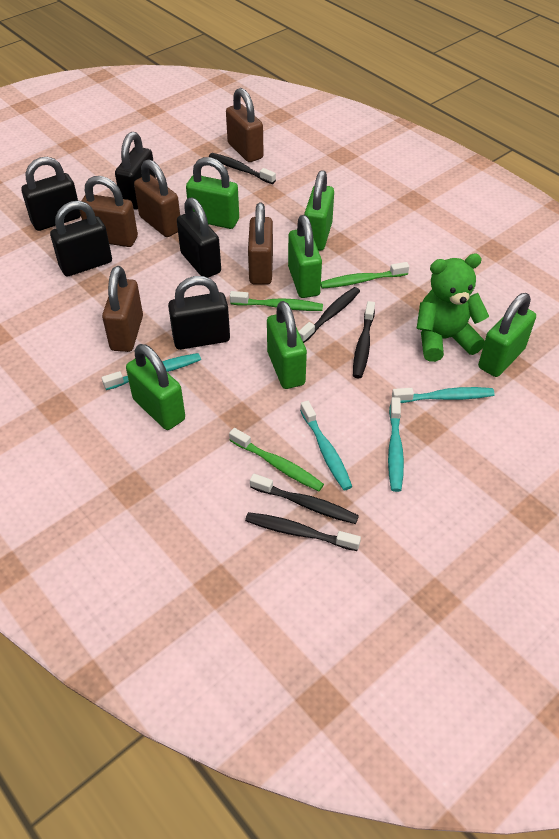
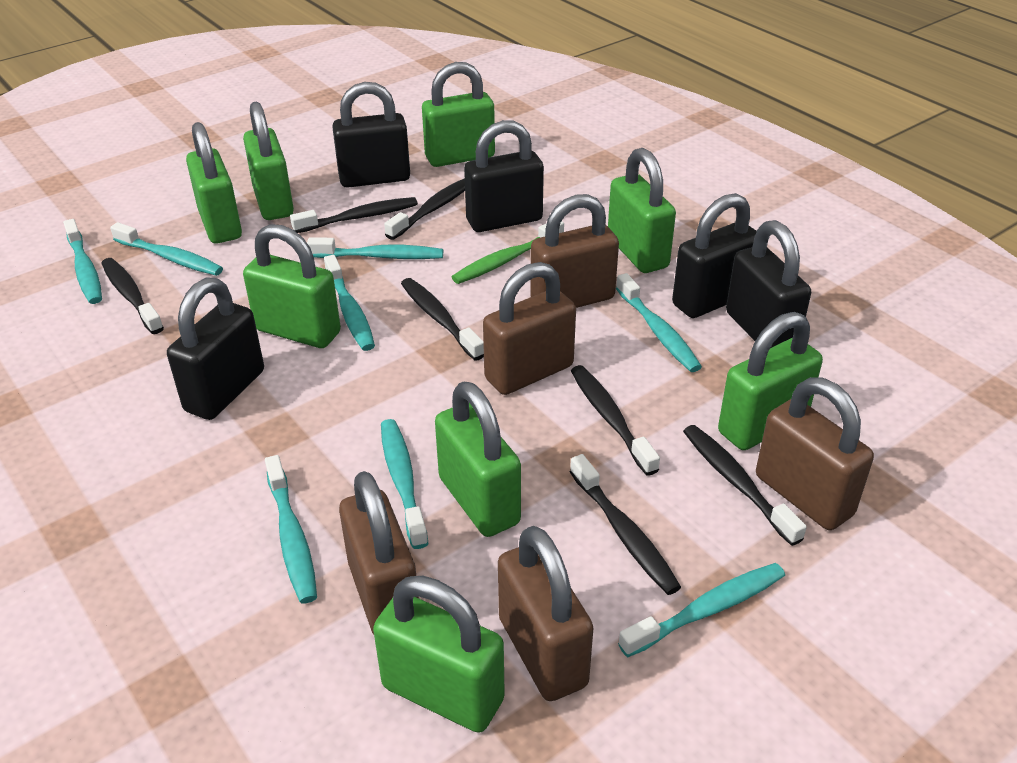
black toothbrush: 5 -> 7
green padlock: 6 -> 8
green teddy bear: 1 -> 0
green toothbrush: 3 -> 1
turquoise toothbrush: 4 -> 8

